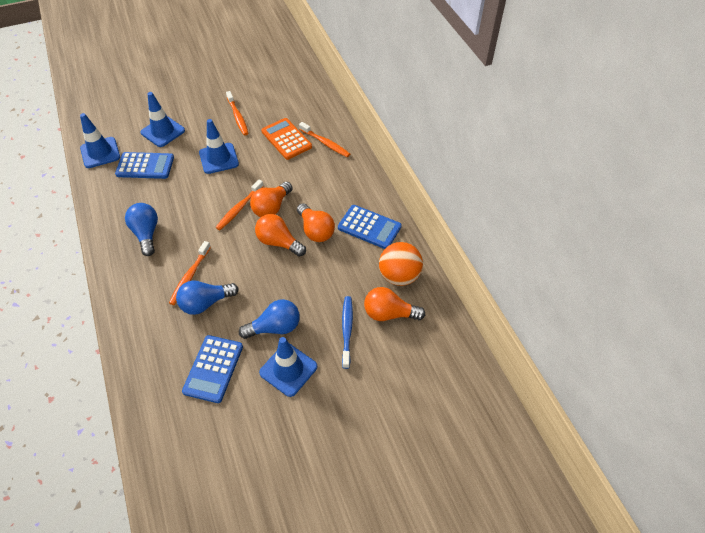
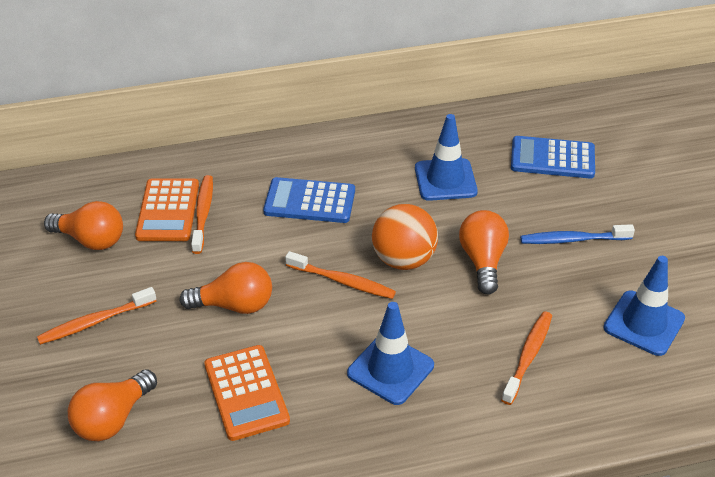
blue calculator: 3 -> 2
blue light bulb: 3 -> 0
blue traffic cone: 4 -> 3
orange calculator: 1 -> 2

